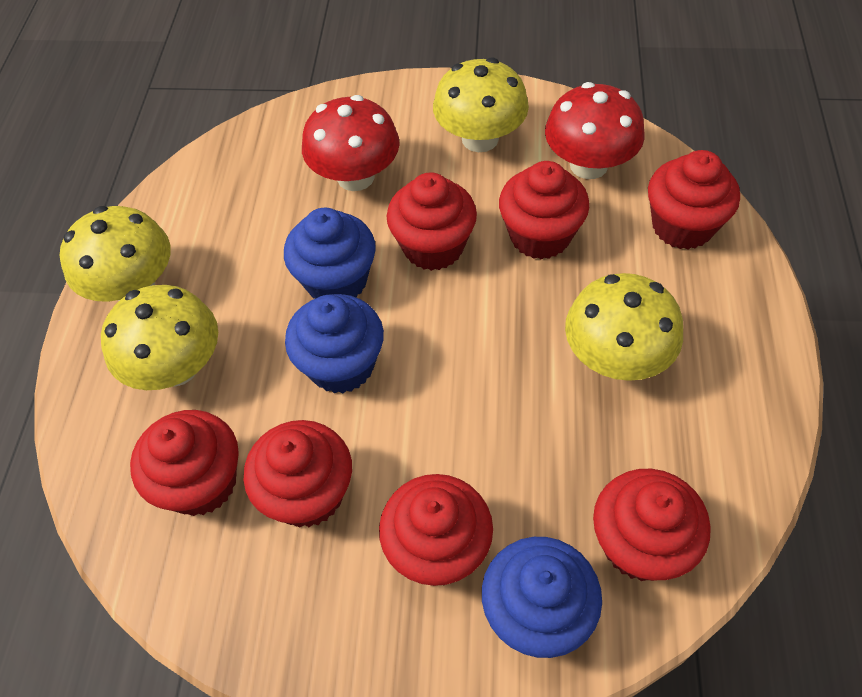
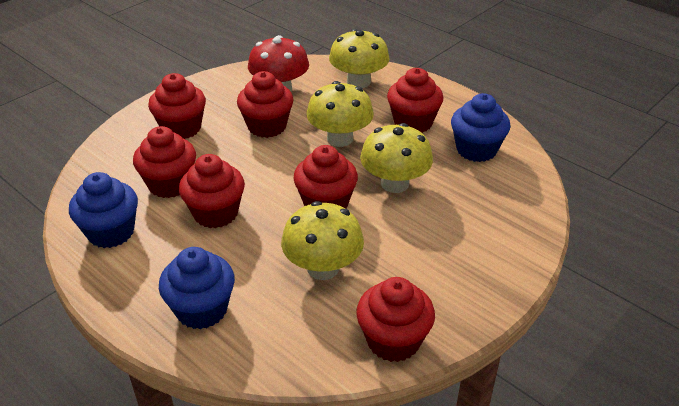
red mushroom: 2 -> 1

